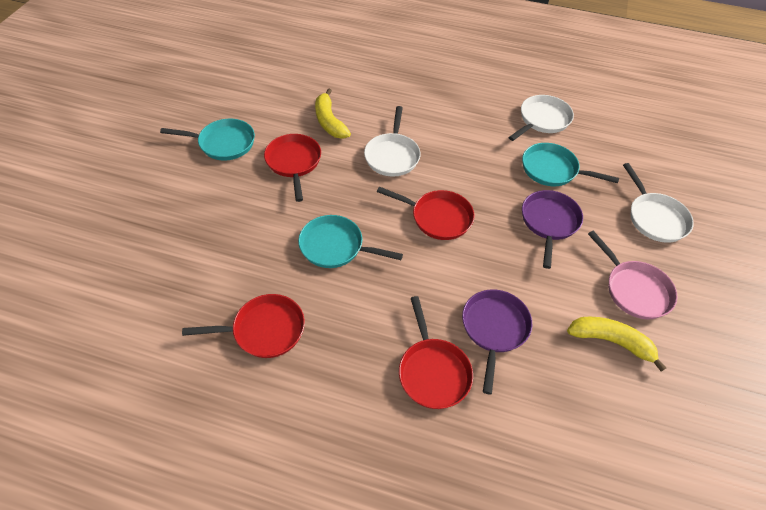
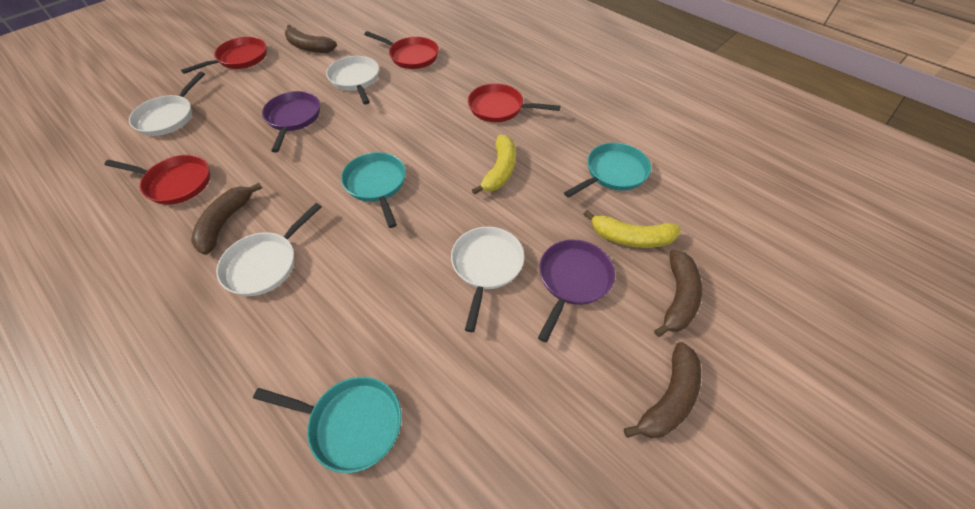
brown banana: 0 -> 4
pink pan: 1 -> 0
white pan: 3 -> 4

